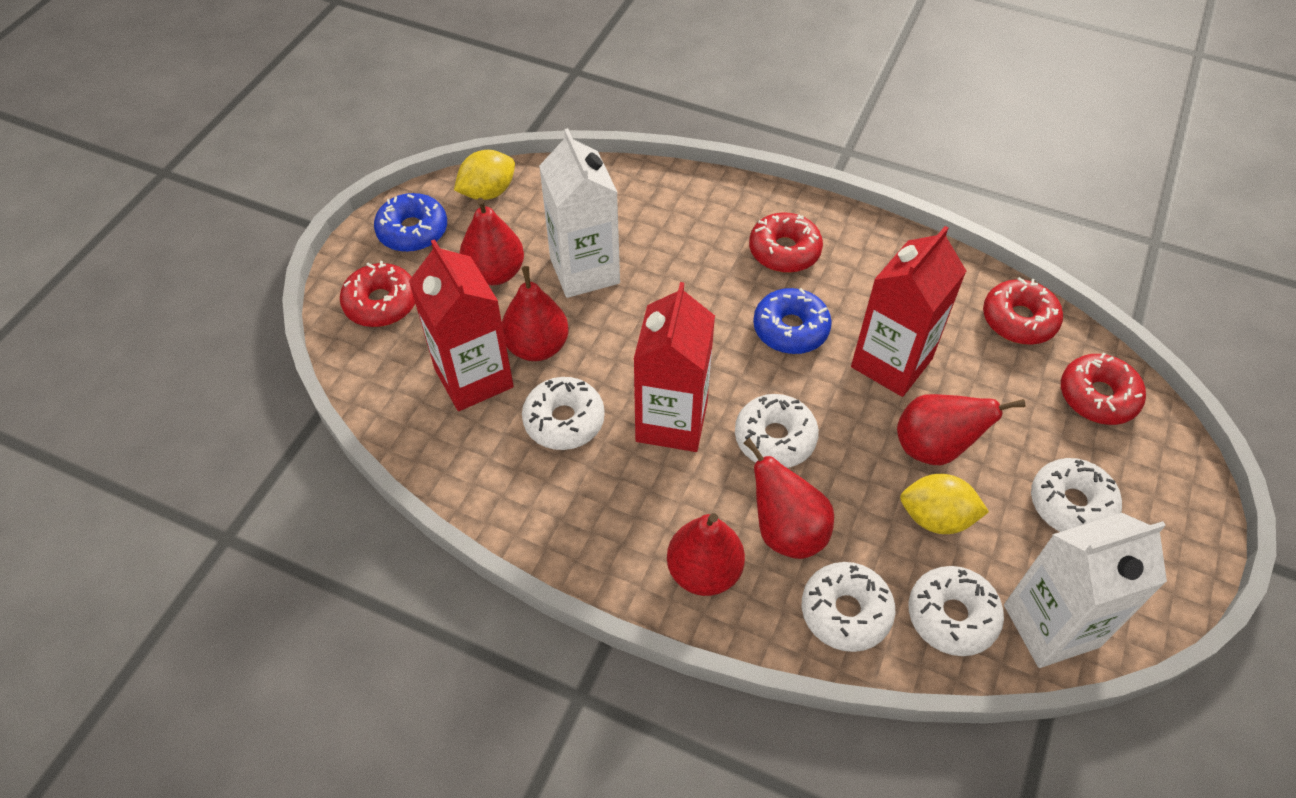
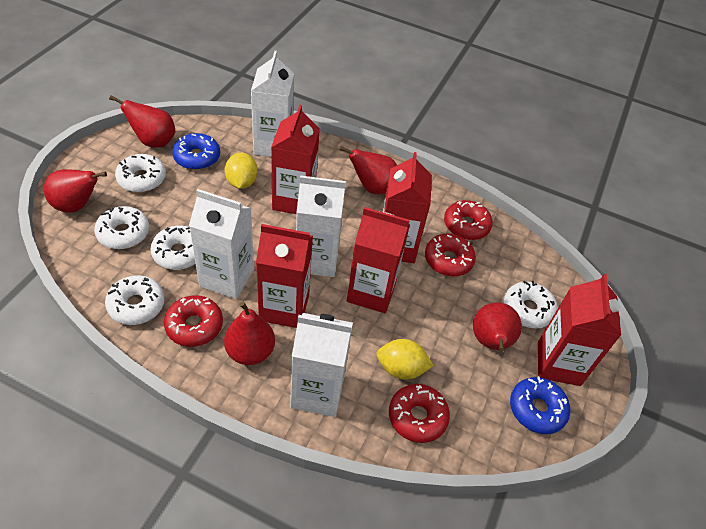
red carton: 3 -> 5
white carton: 2 -> 4

